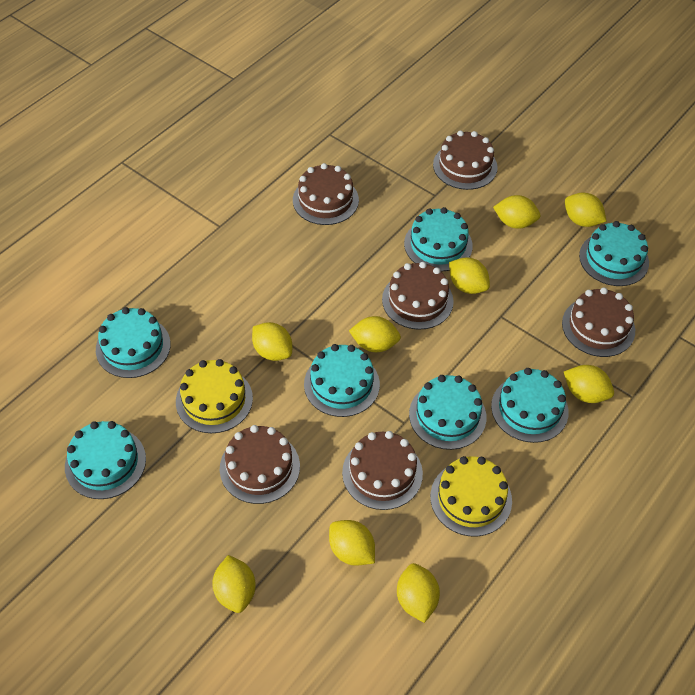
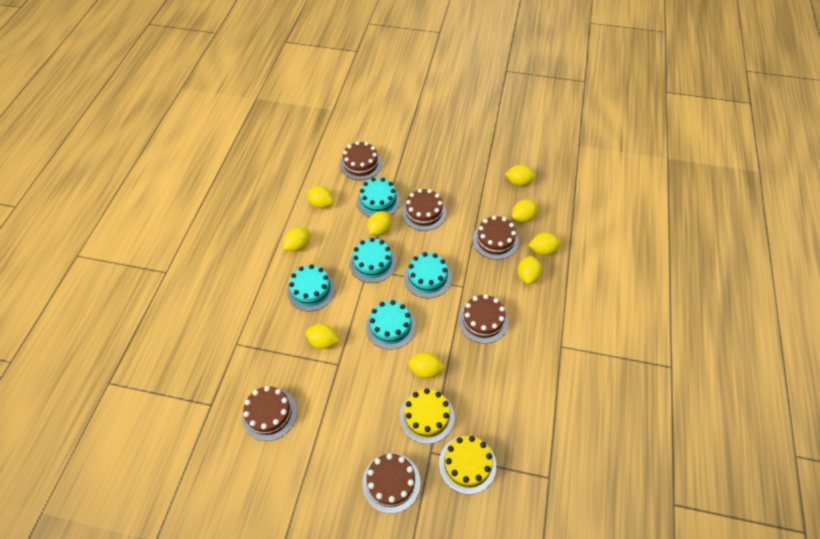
turquoise cake: 7 -> 5

